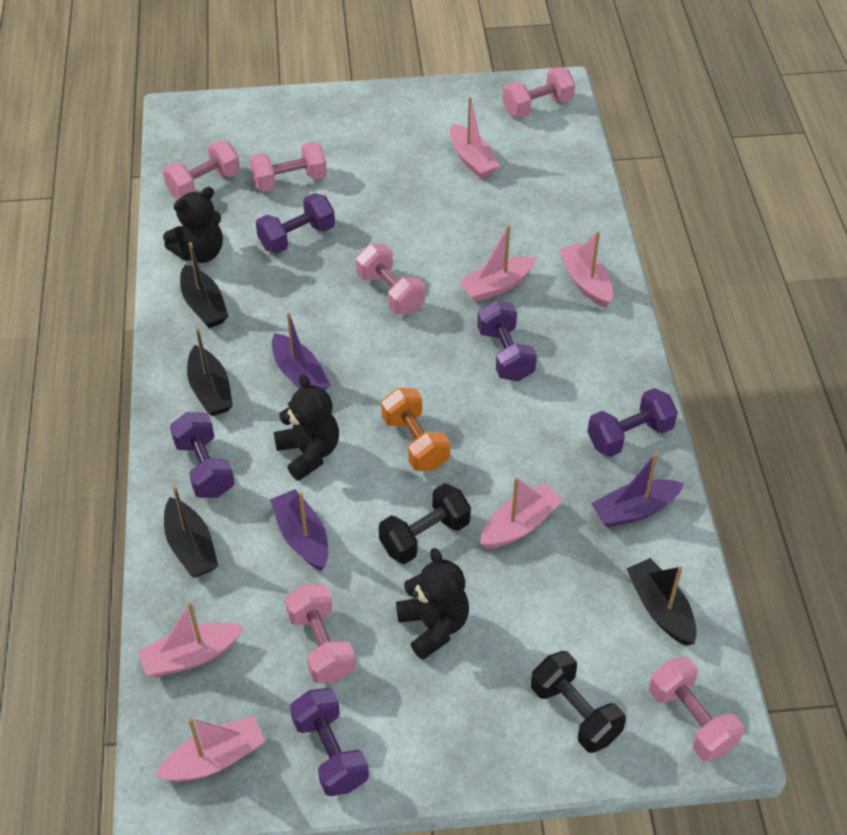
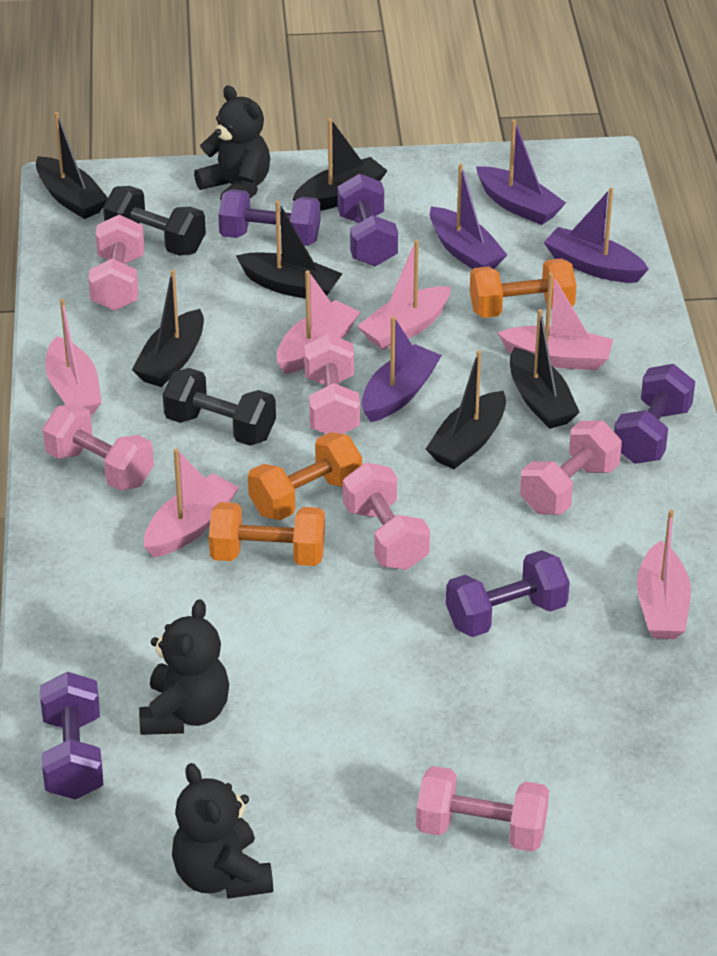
black boat: 4 -> 6
orange dumbbell: 1 -> 3
purple boat: 3 -> 4

